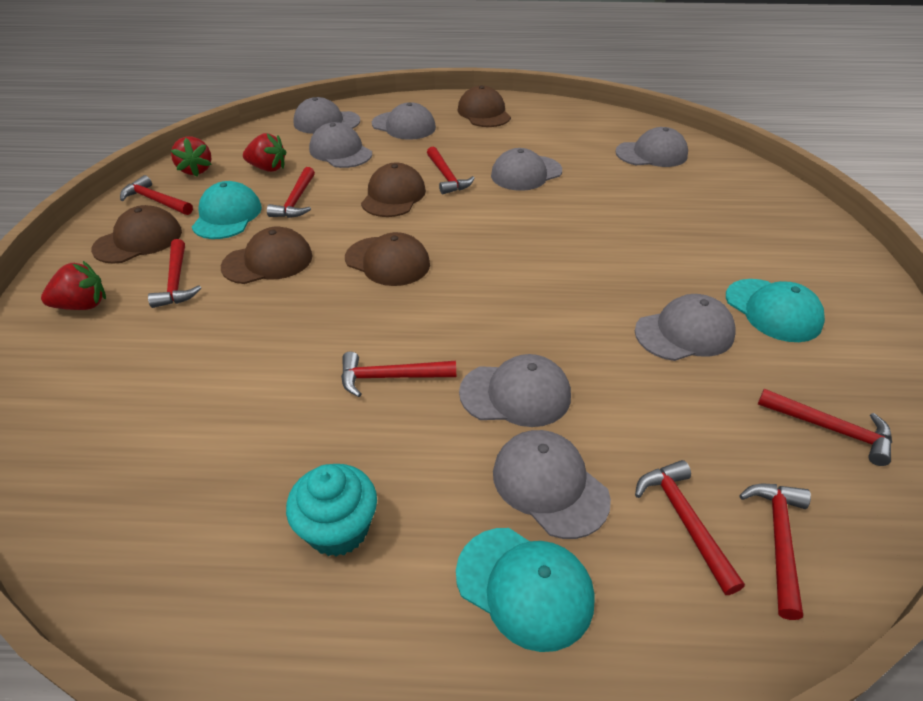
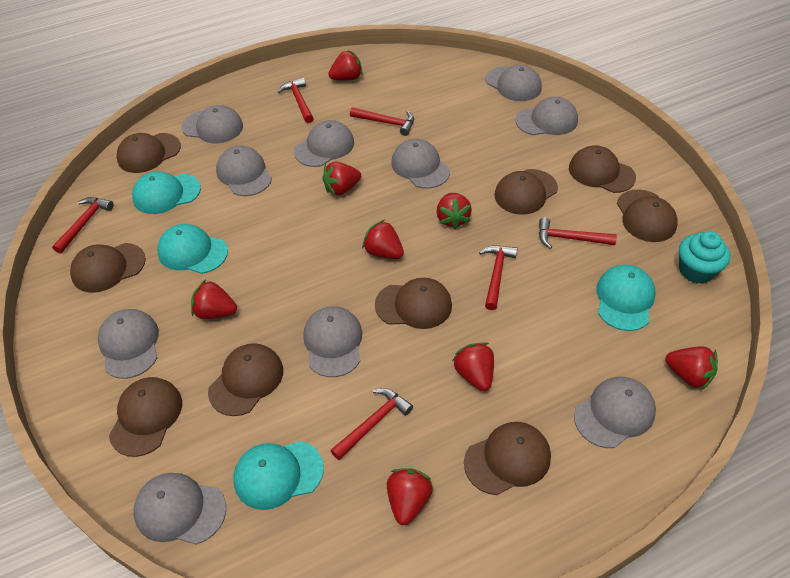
brown cap: 5 -> 9
grey cap: 8 -> 10
red hammer: 8 -> 6
red strawberry: 3 -> 8
turquoise cap: 3 -> 4

